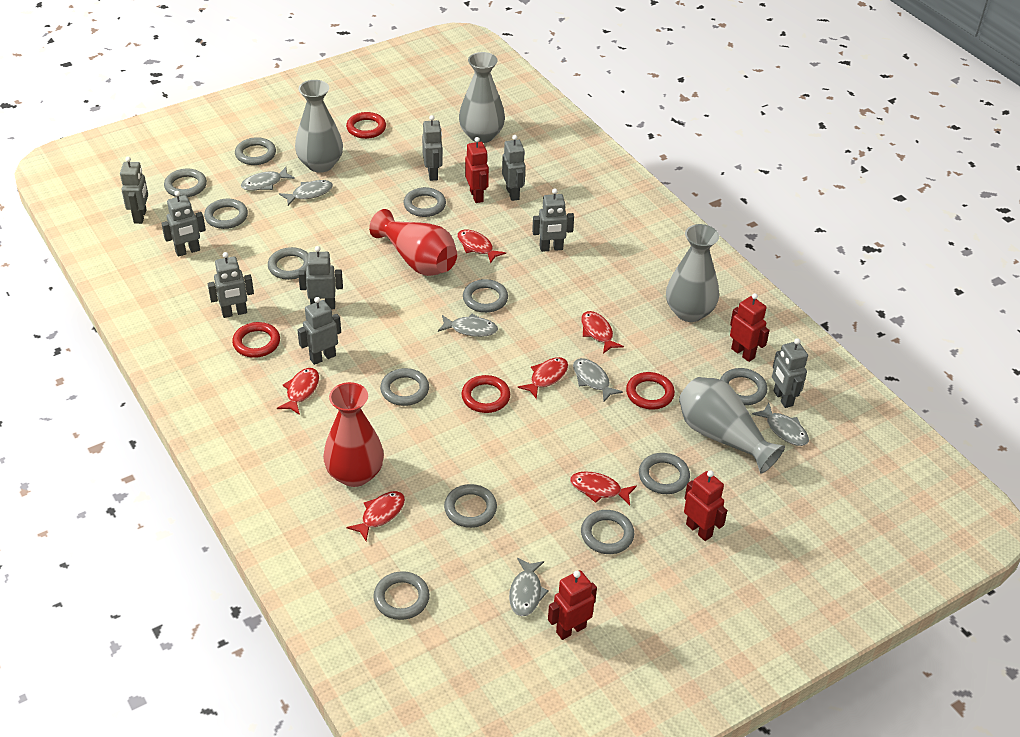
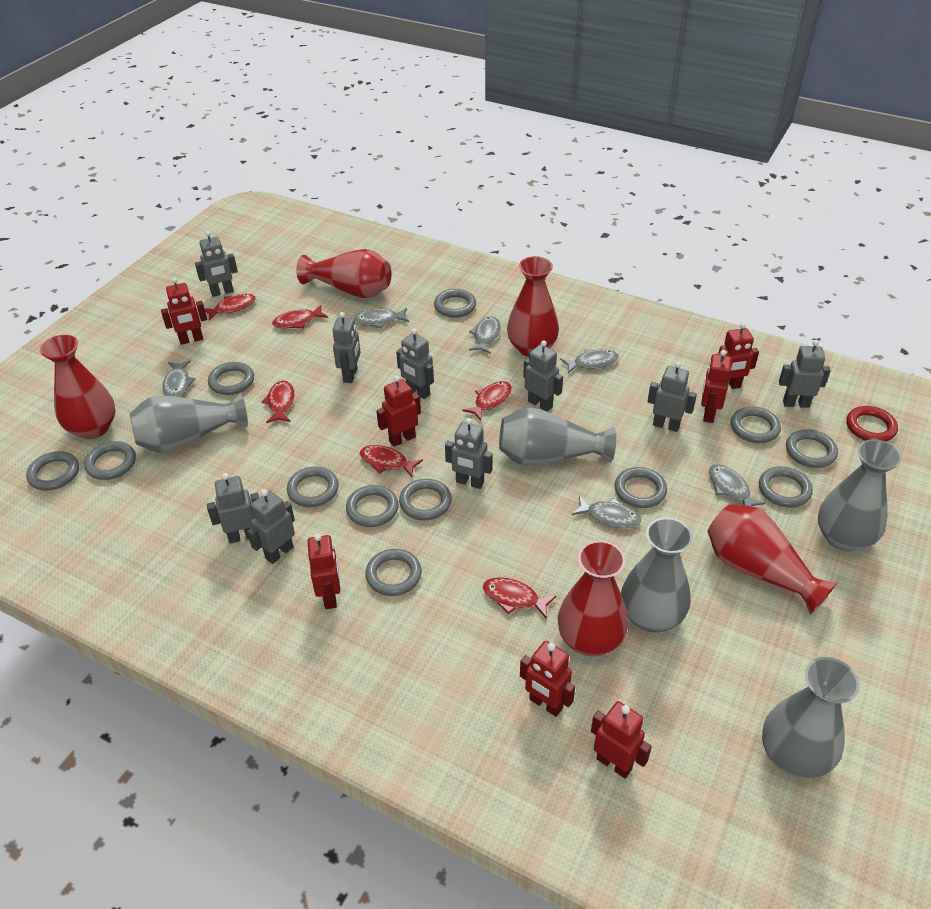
grey vase: 4 -> 5
red ring: 4 -> 1
red robot: 4 -> 7
red vase: 2 -> 5

